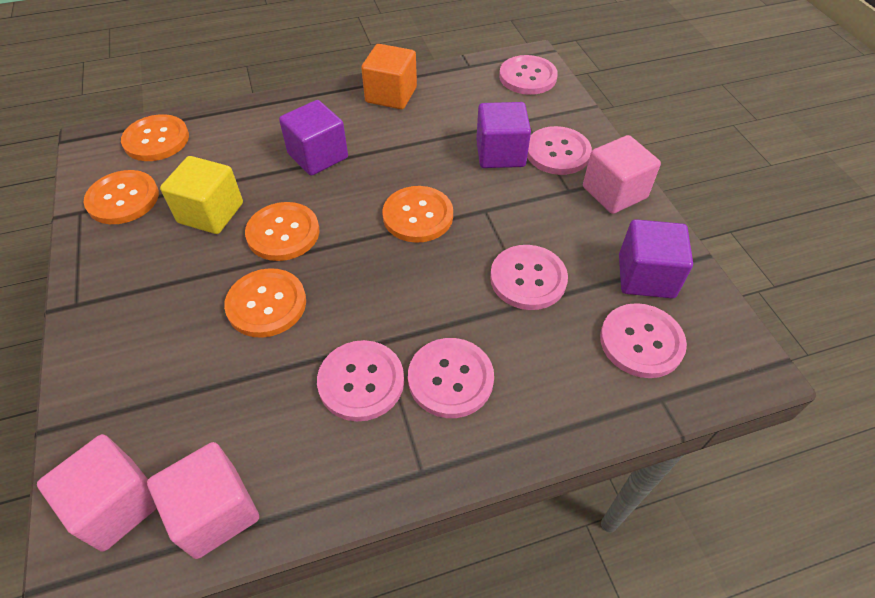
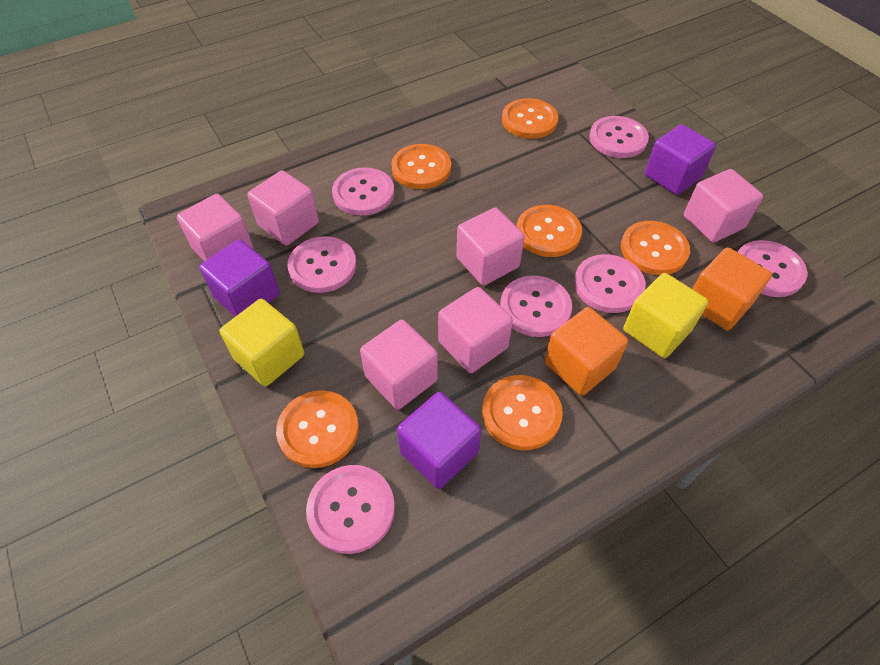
orange button: 5 -> 6
orange cube: 1 -> 2
pink button: 6 -> 7
pink cube: 3 -> 6
yellow cube: 1 -> 2

